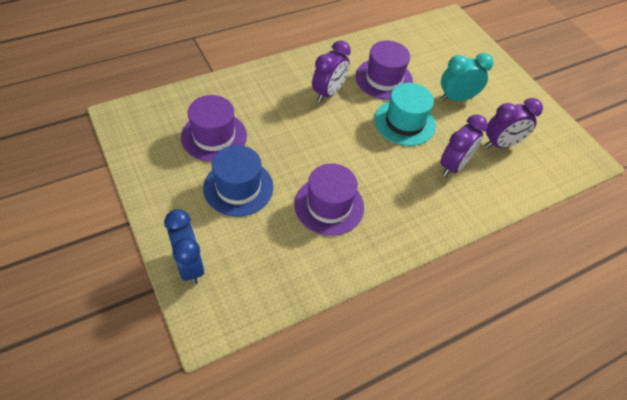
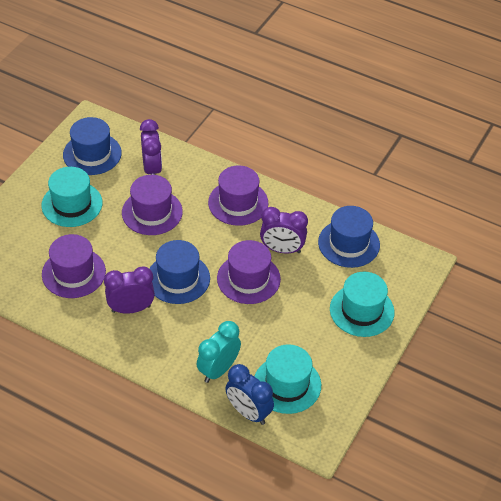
blue hat: 1 -> 3
purple hat: 3 -> 4
turquoise hat: 1 -> 3

